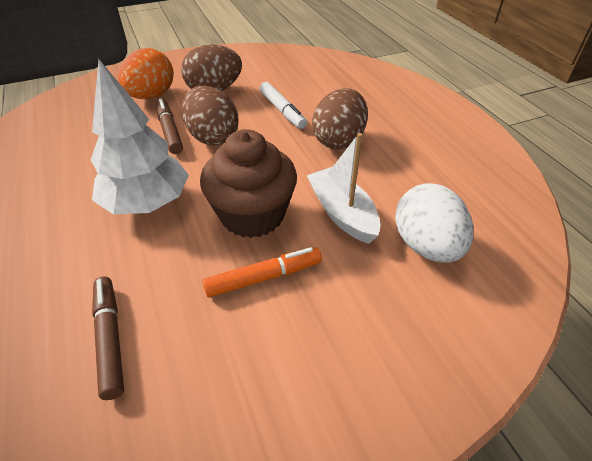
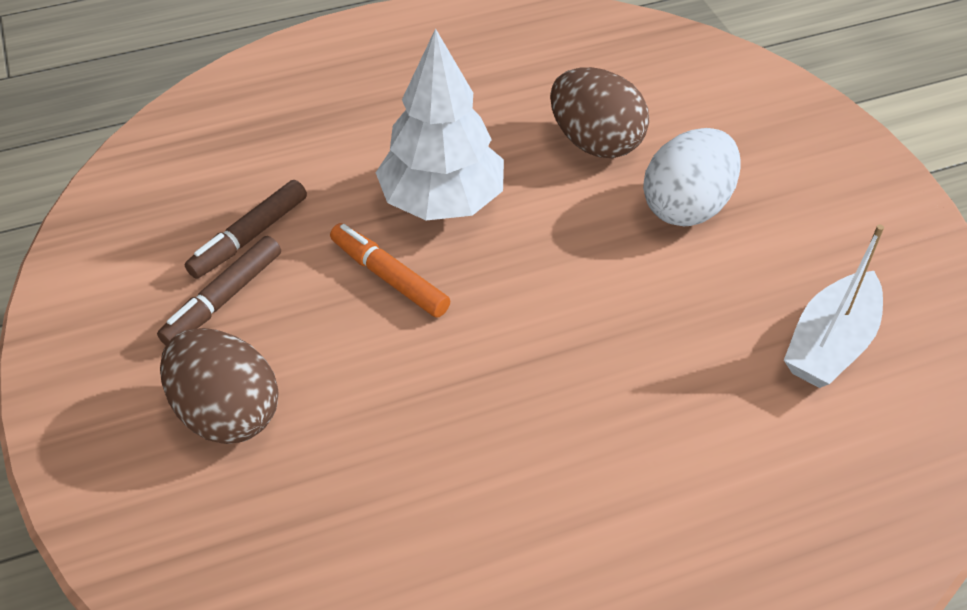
brown cupcake: 1 -> 0
brown egg: 3 -> 2
orange egg: 1 -> 0
white marker: 1 -> 0

